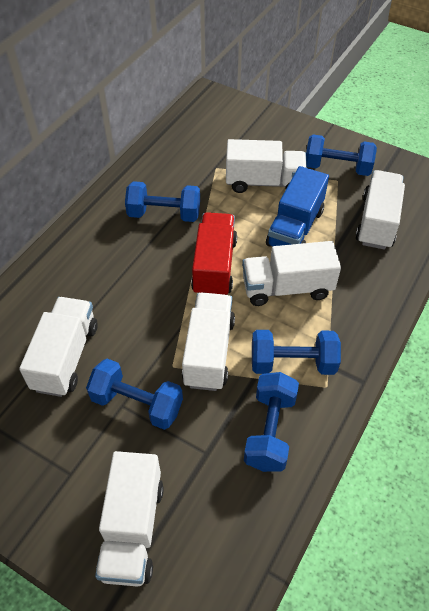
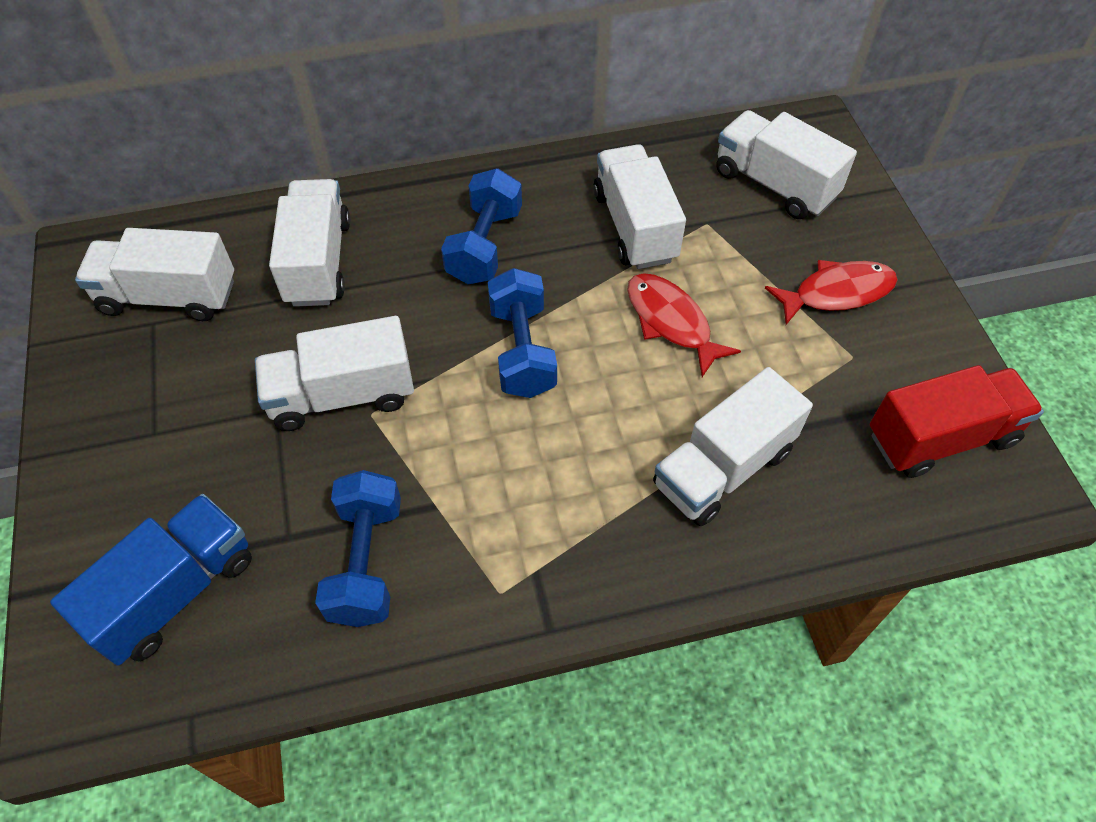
blue dumbbell: 5 -> 3
red fish: 0 -> 2

